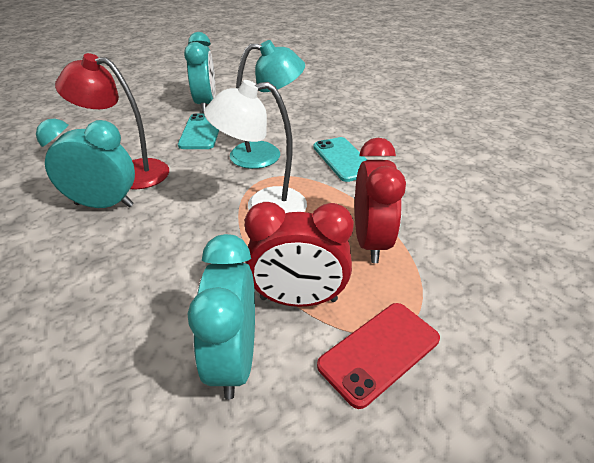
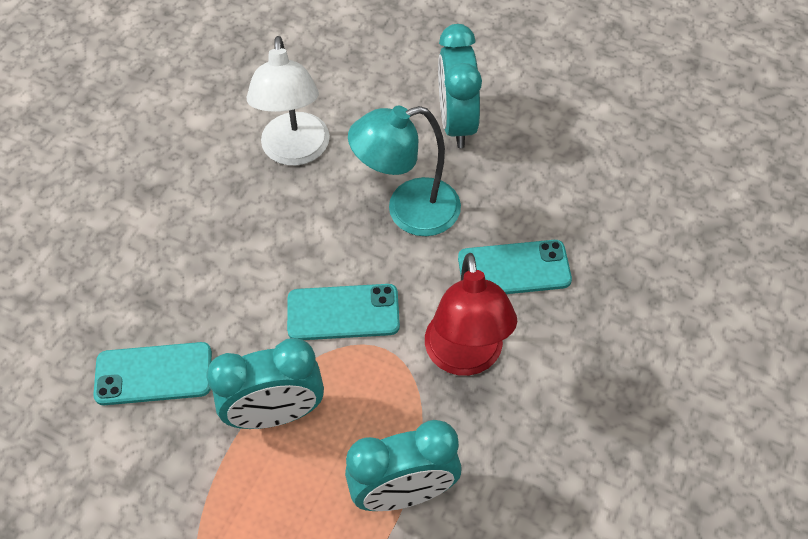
red clock: 2 -> 0
red phone: 1 -> 0
turquoise phone: 2 -> 3

